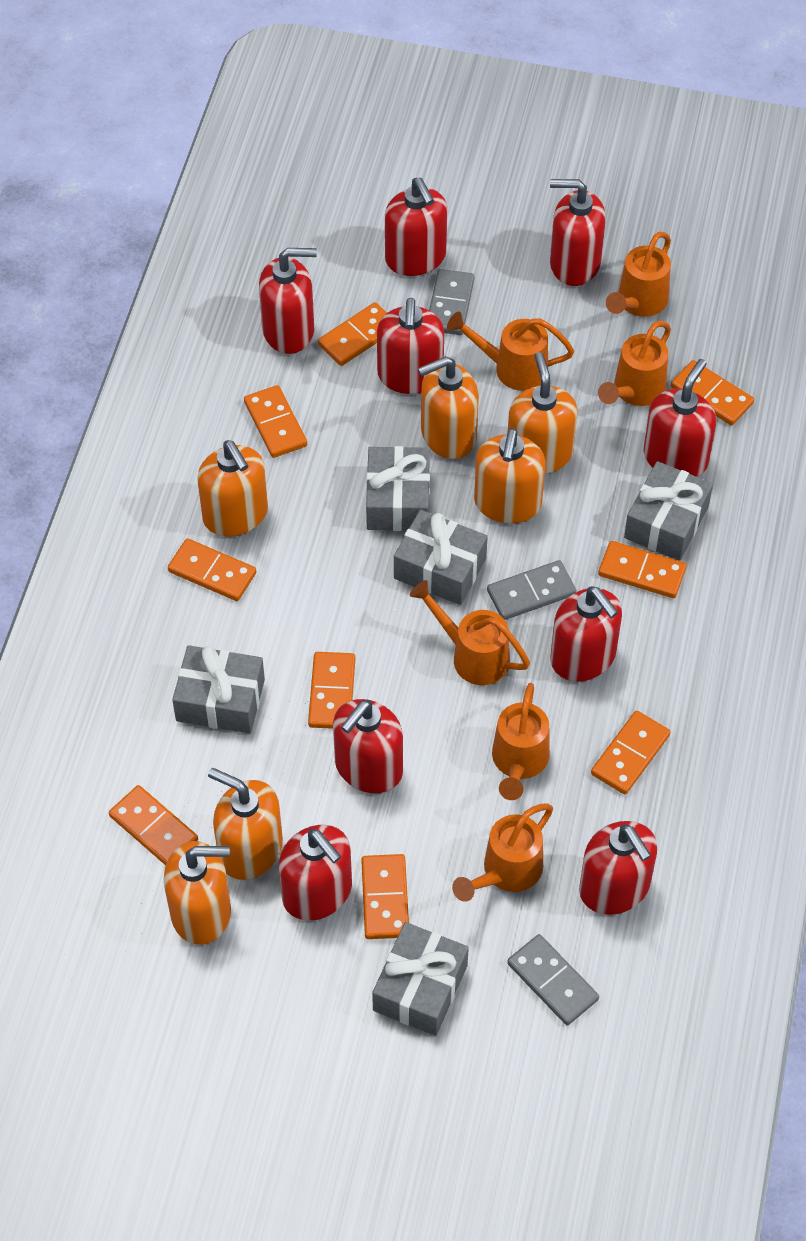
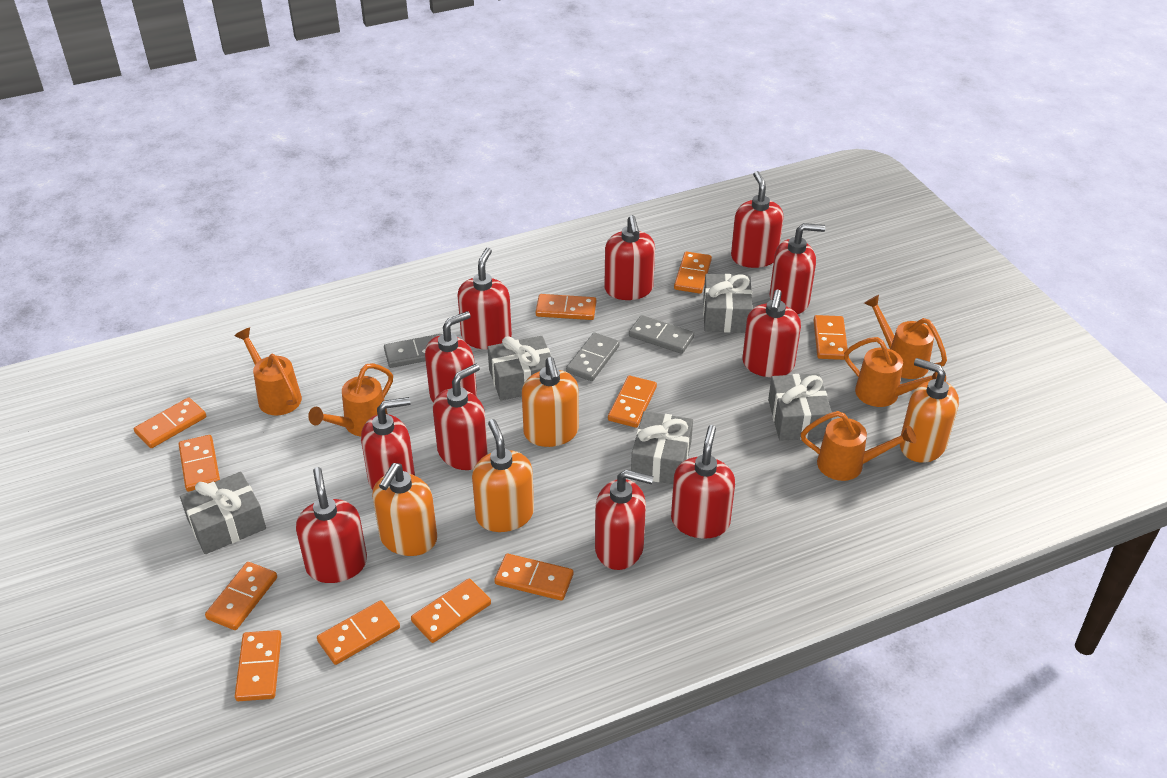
orange domino: 9 -> 11
orange soap dispenser: 6 -> 4
orange watering can: 6 -> 5
red soap dispenser: 9 -> 11

